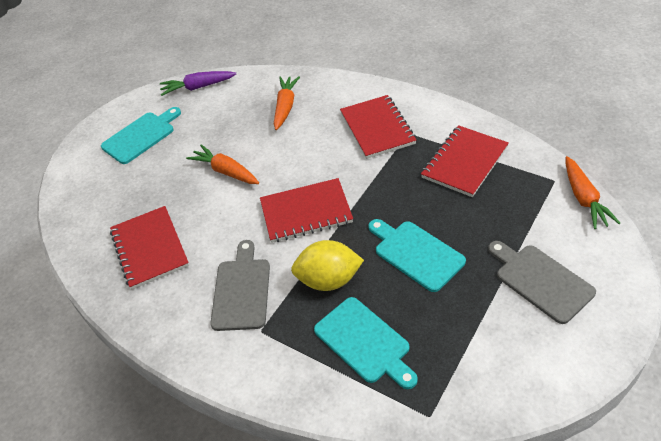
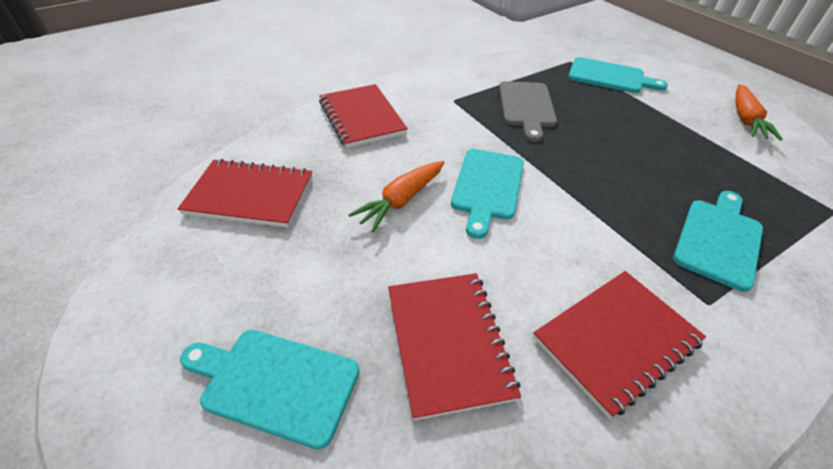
grey cutting board: 2 -> 1
orange carrot: 3 -> 2
purple carrot: 1 -> 0
turquoise cutting board: 3 -> 4
yellow lemon: 1 -> 0

